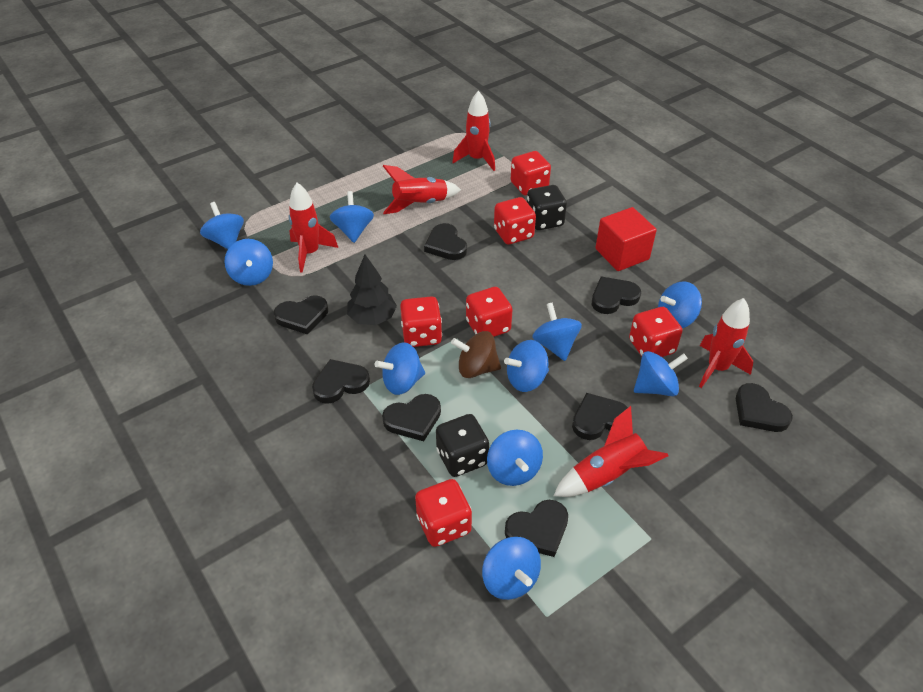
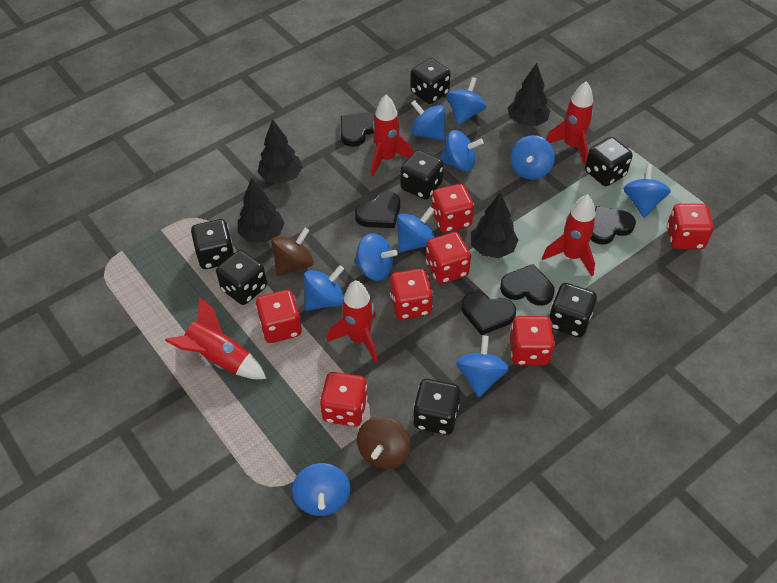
black dice: 2 -> 7
black heart: 8 -> 5
black tree: 1 -> 4
brown spinning top: 1 -> 2
red cube: 1 -> 0
red dice: 6 -> 7

